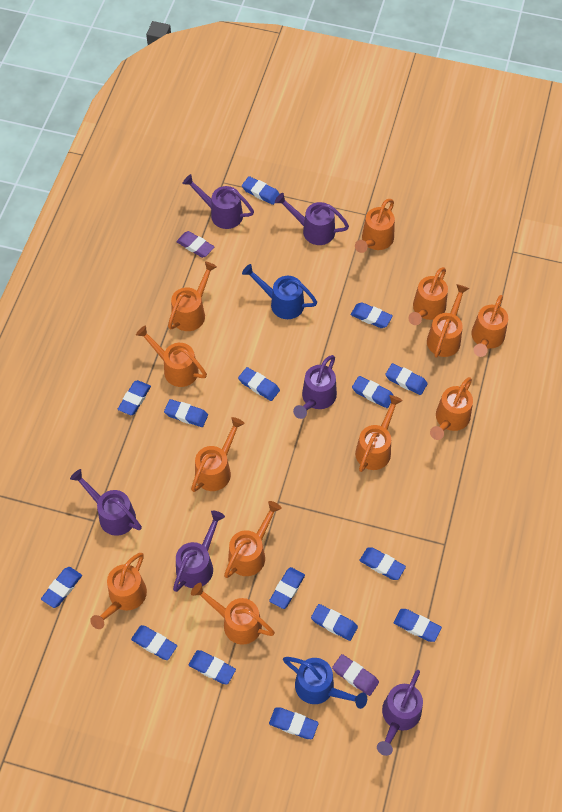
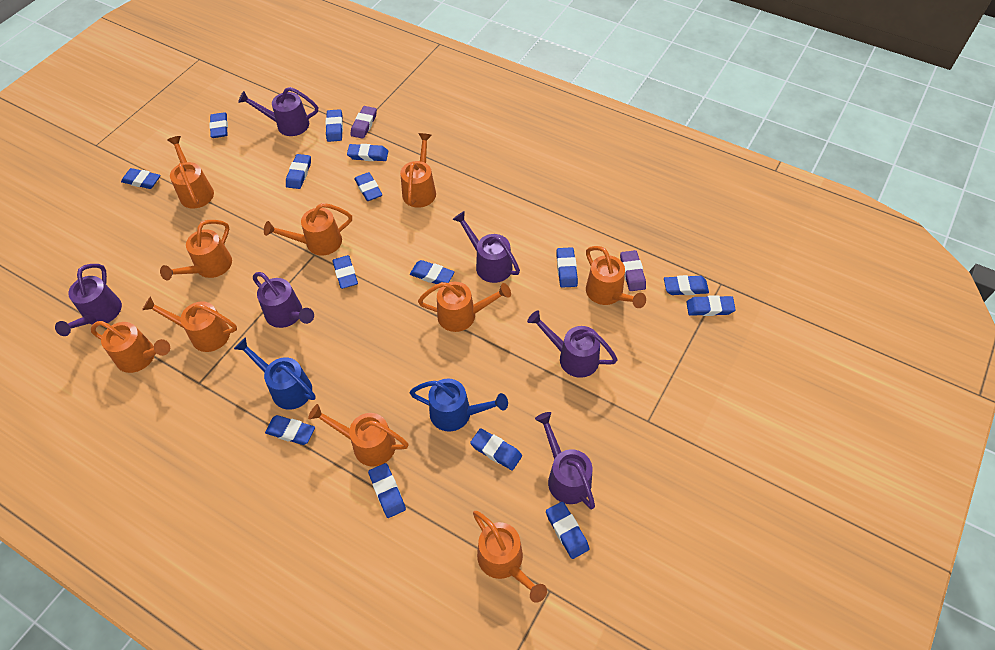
orange watering can: 12 -> 10

